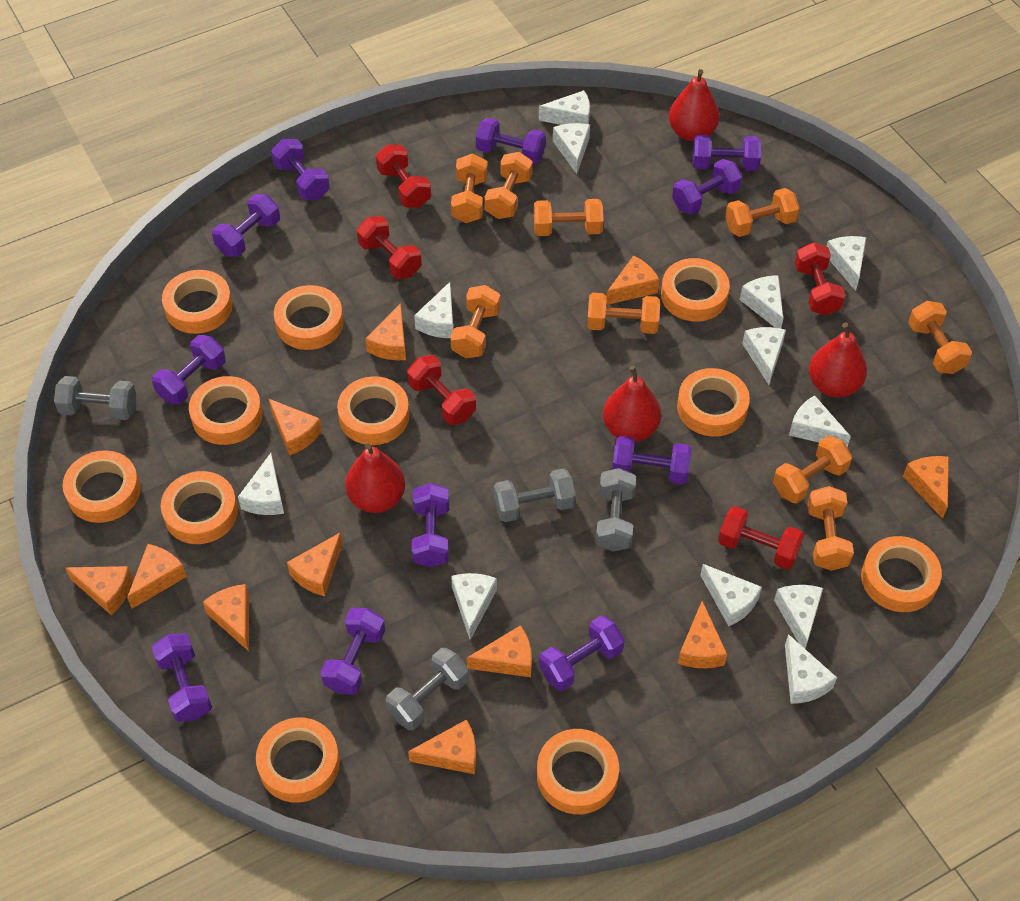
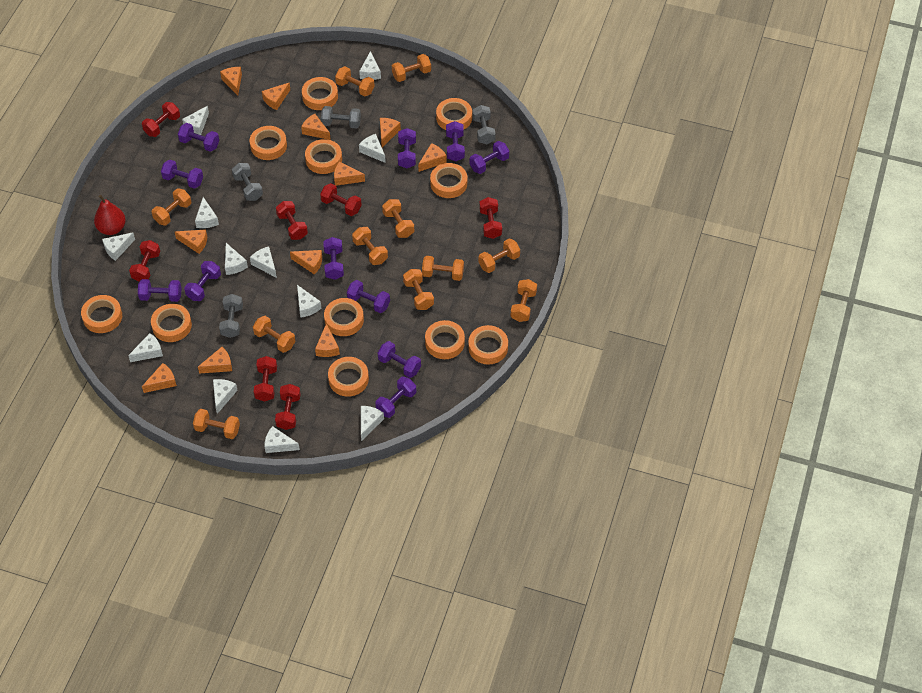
orange dumbbell: 9 -> 11
red dumbbell: 5 -> 7
red pear: 4 -> 1

